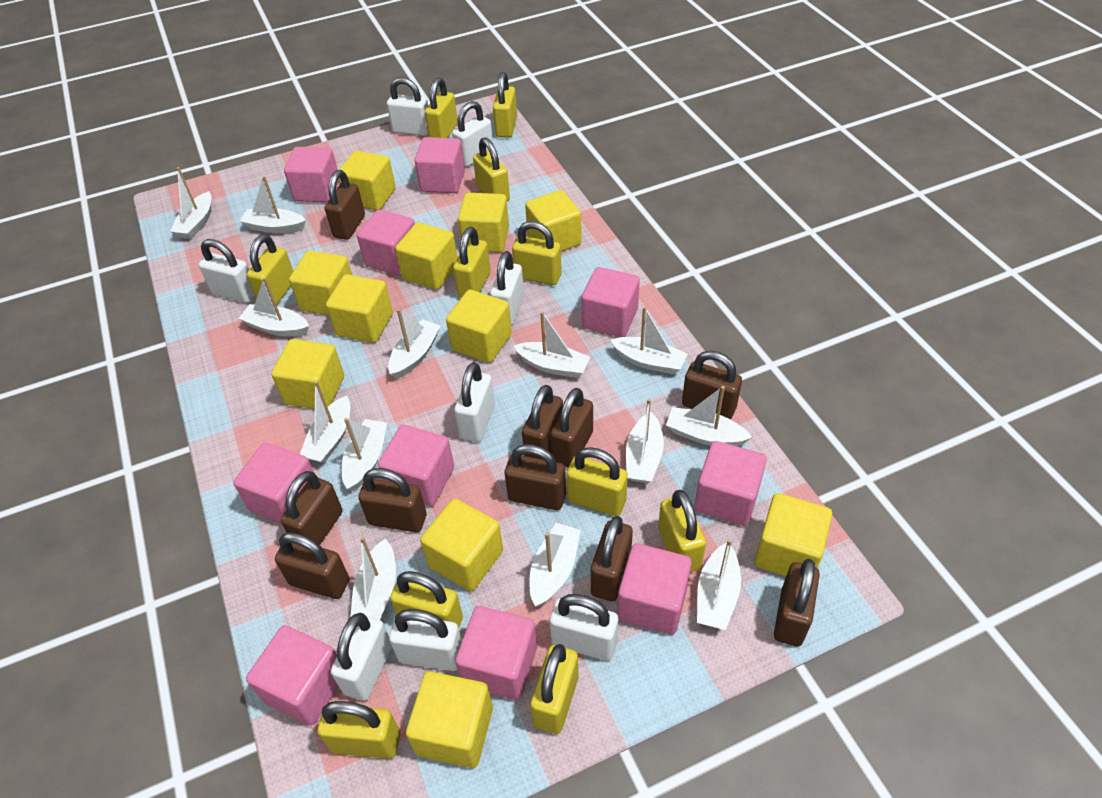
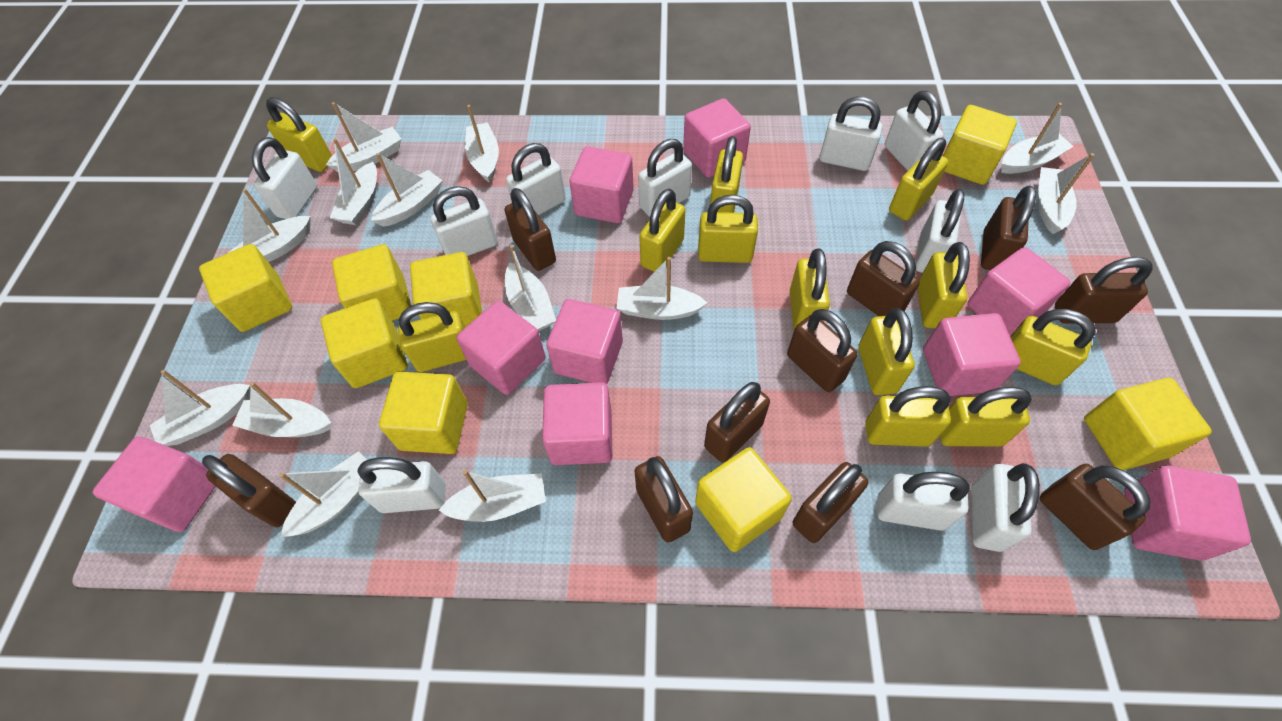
pink cube: 10 -> 9
white padlock: 8 -> 10
yellow cube: 11 -> 8
yellow padlock: 11 -> 12

